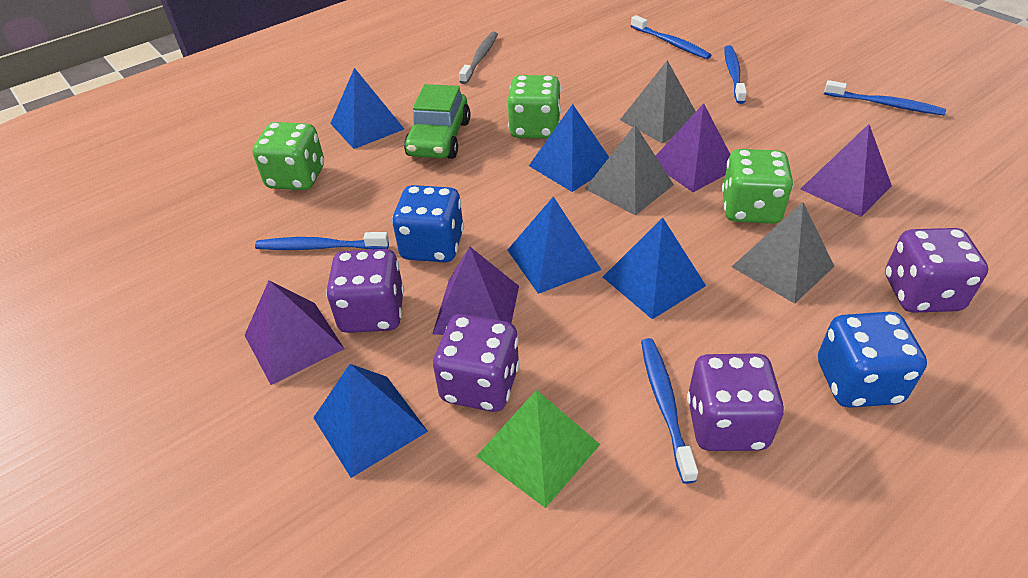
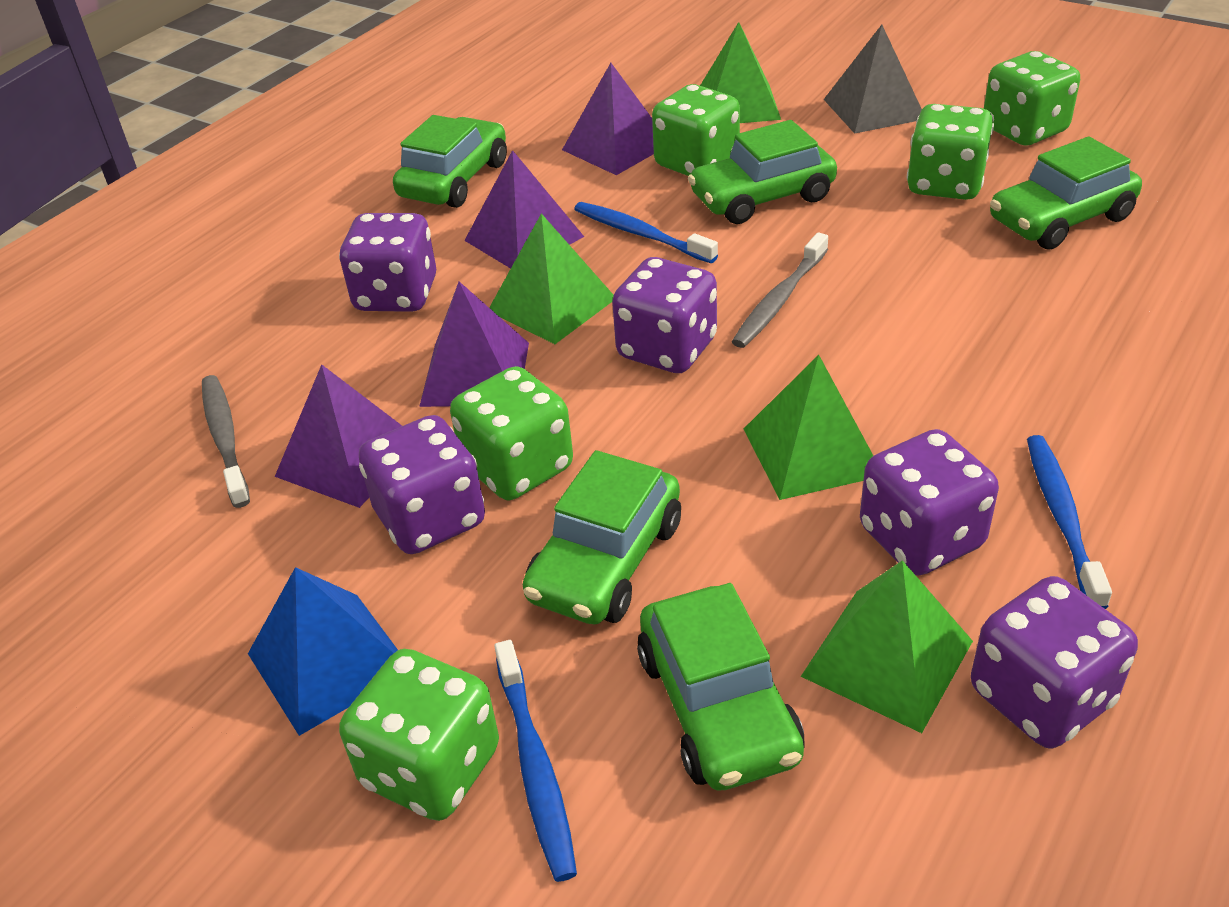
blue dice: 2 -> 0
blue pyramid: 5 -> 1
blue toothbrush: 5 -> 3
green car: 1 -> 5
green dice: 3 -> 5
green pyramid: 1 -> 4
grey pyramid: 3 -> 1
grey toothbrush: 1 -> 2
purple dice: 4 -> 5

